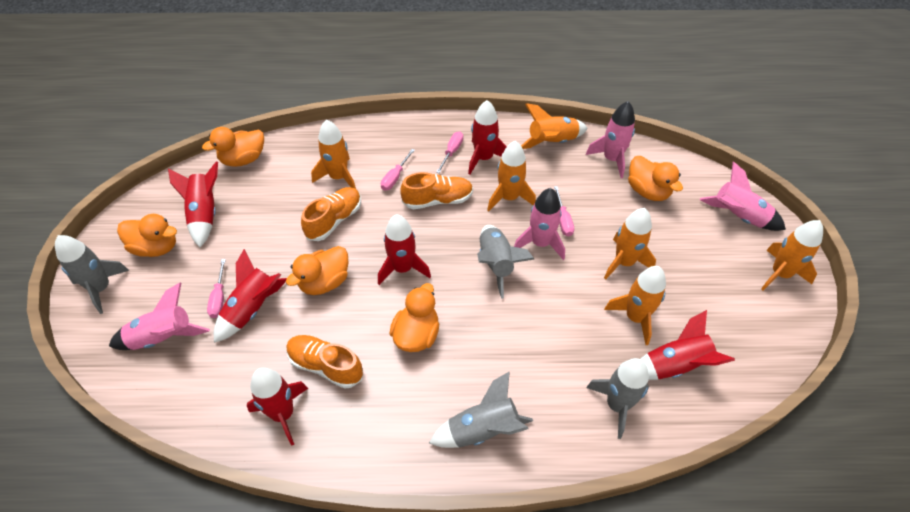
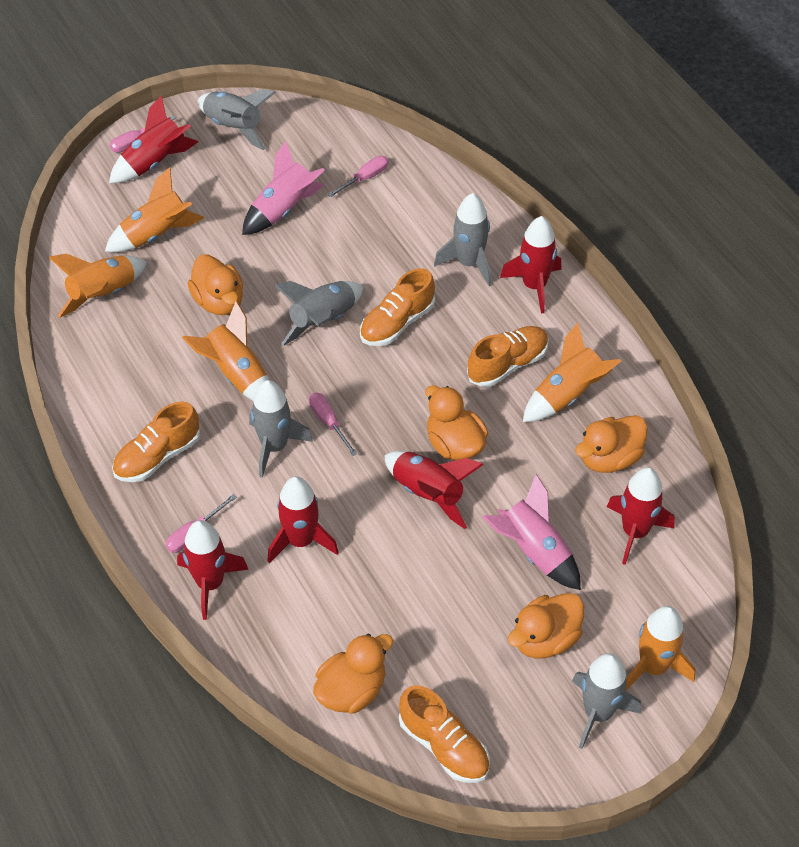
grey rocket: 4 -> 5
orange rocket: 6 -> 5
orange shoe: 3 -> 4
pink rocket: 4 -> 2

